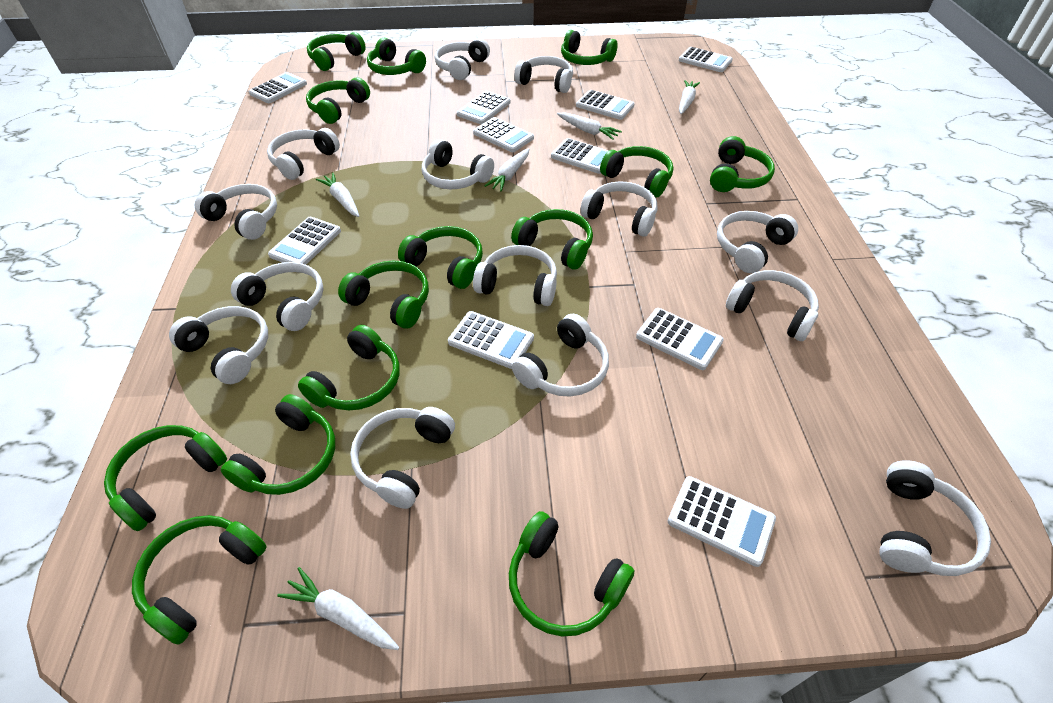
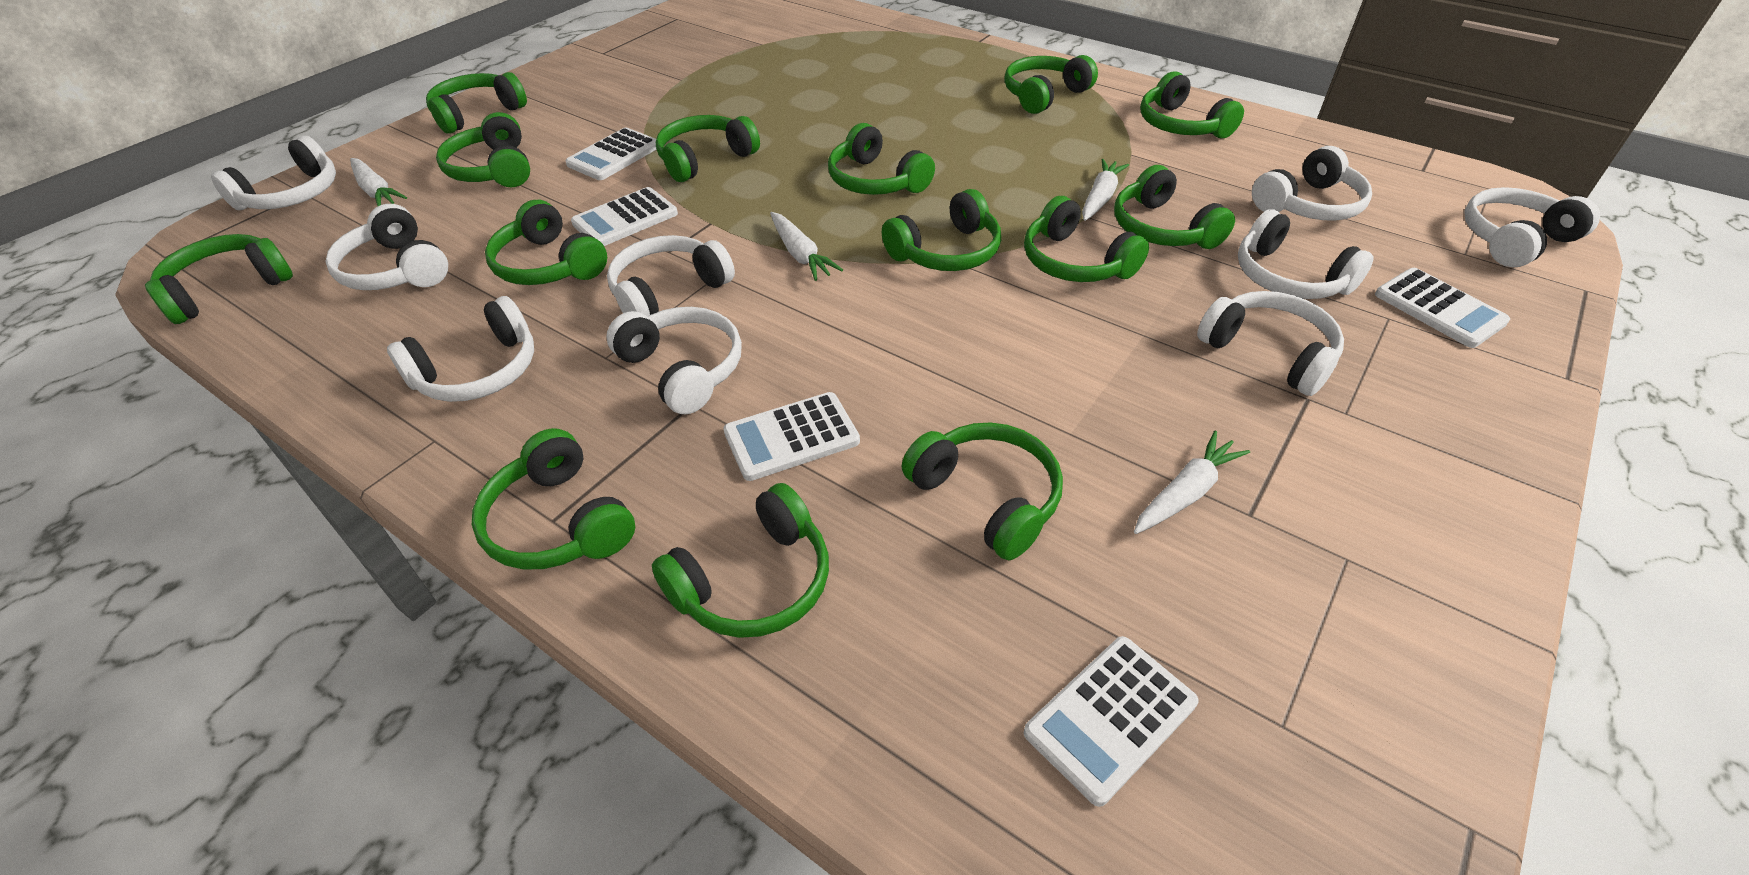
white calculator: 10 -> 5
white carrot: 5 -> 4
white headphones: 14 -> 9

